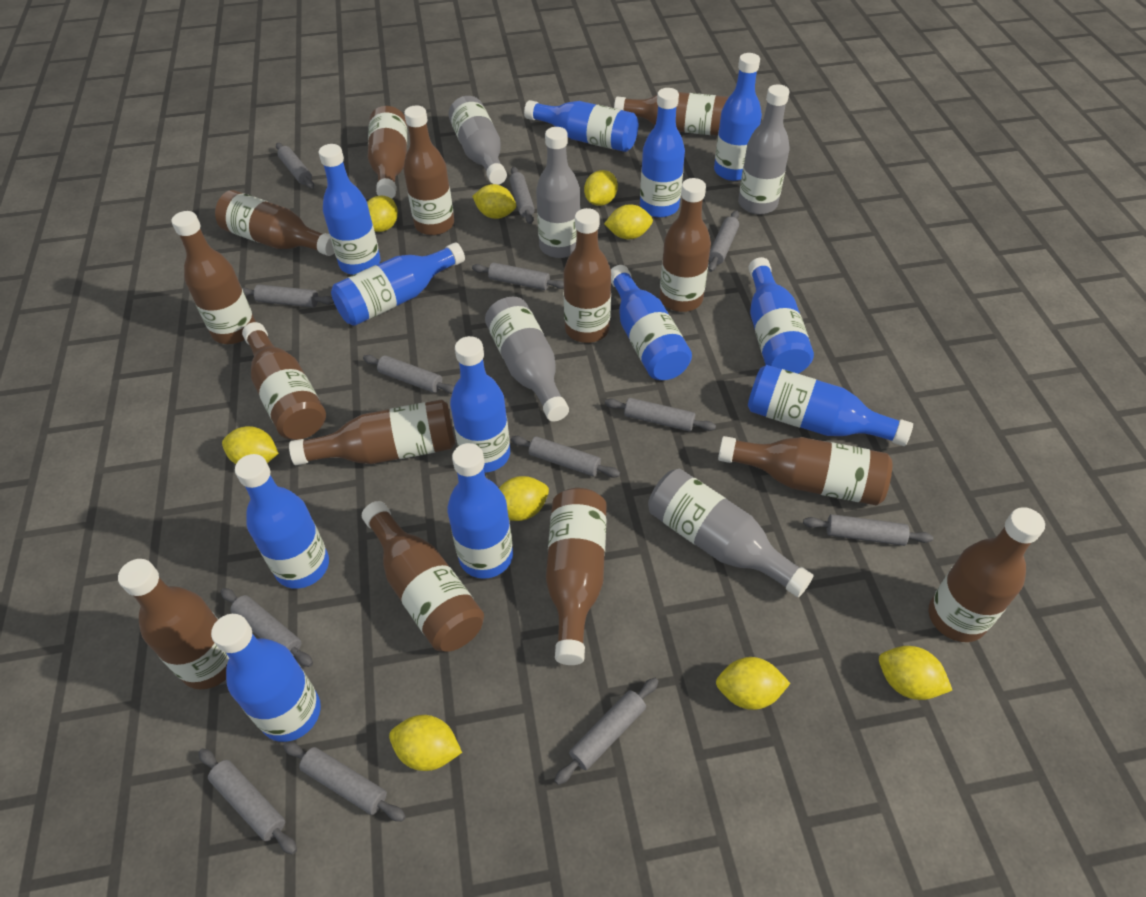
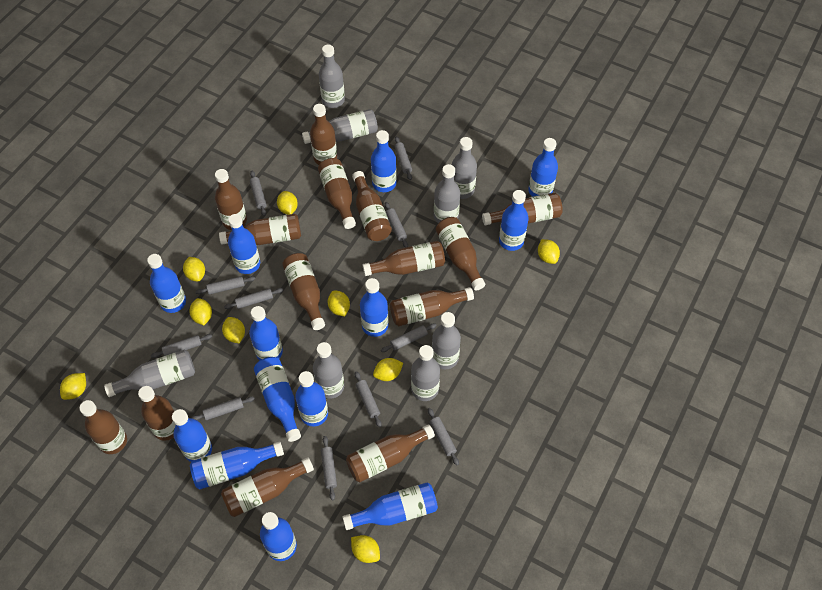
blue bottle: 12 -> 13
grey bottle: 5 -> 8
grey rolling pin: 13 -> 11

